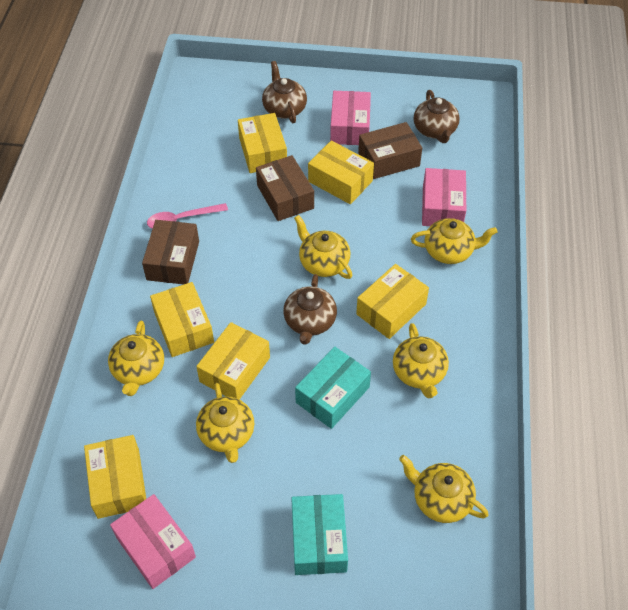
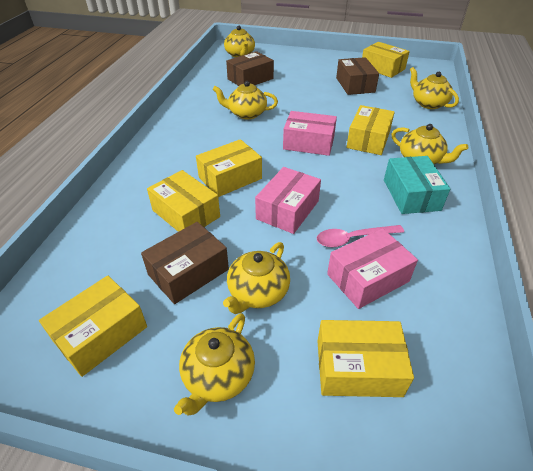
brown teapot: 3 -> 0
turquoise box: 2 -> 1

